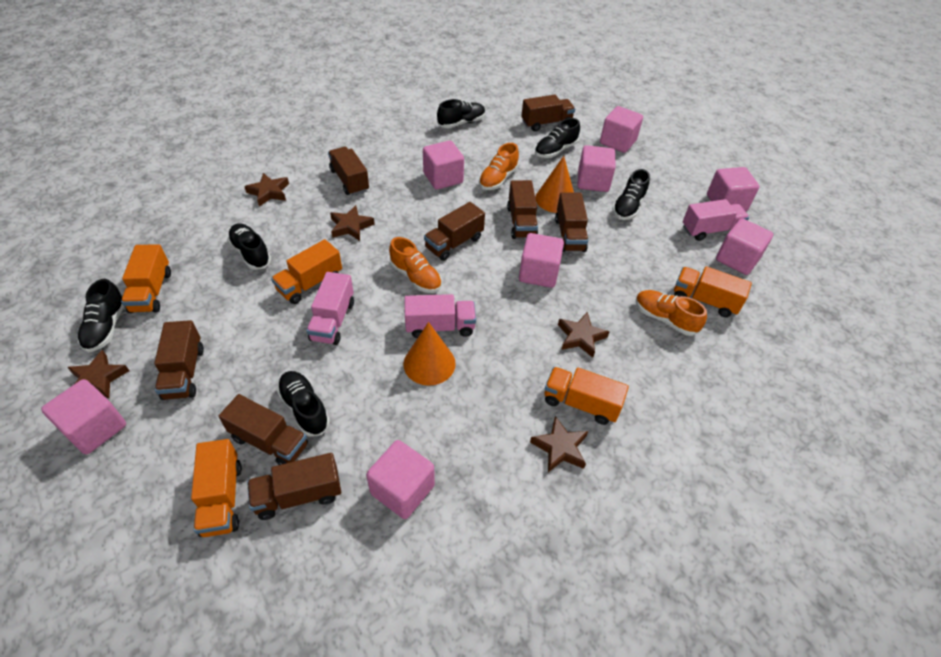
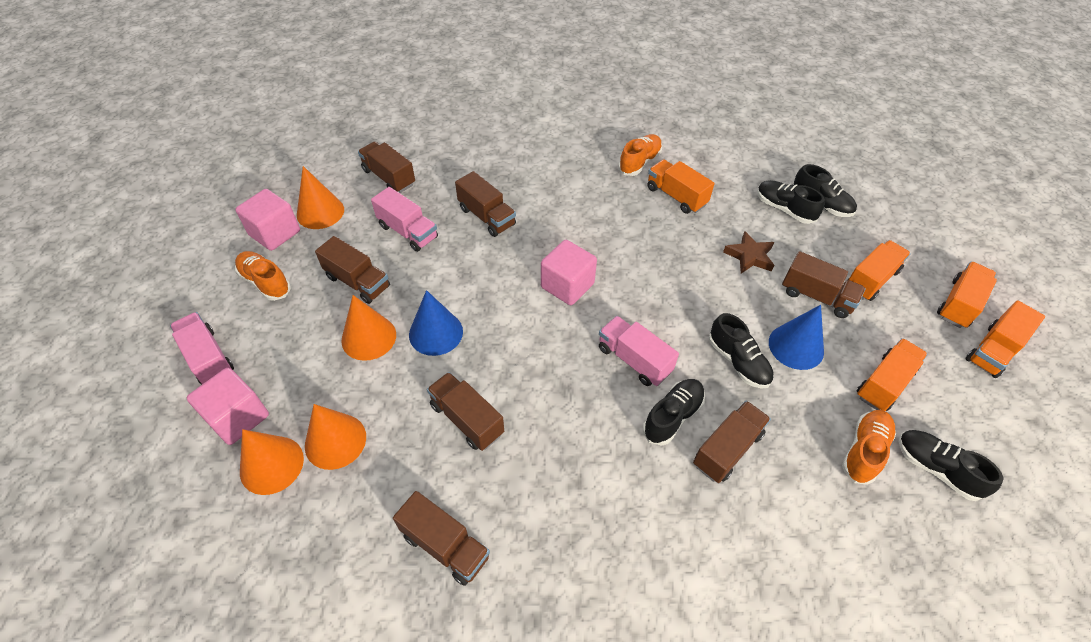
black shoe: 6 -> 5
blue cone: 0 -> 2
brown star: 5 -> 1
brown truck: 8 -> 7
orange cone: 2 -> 4
pink cube: 8 -> 3

